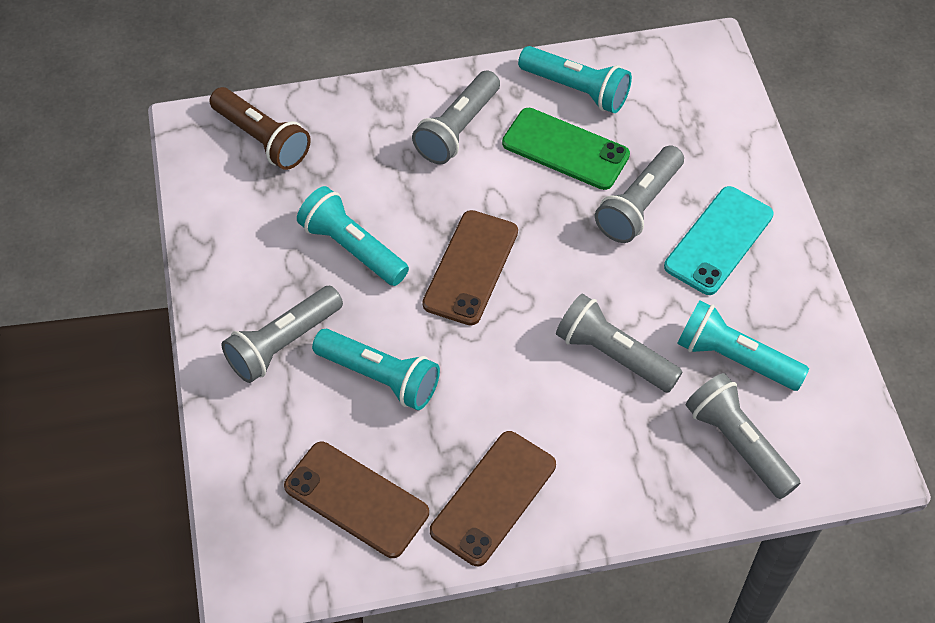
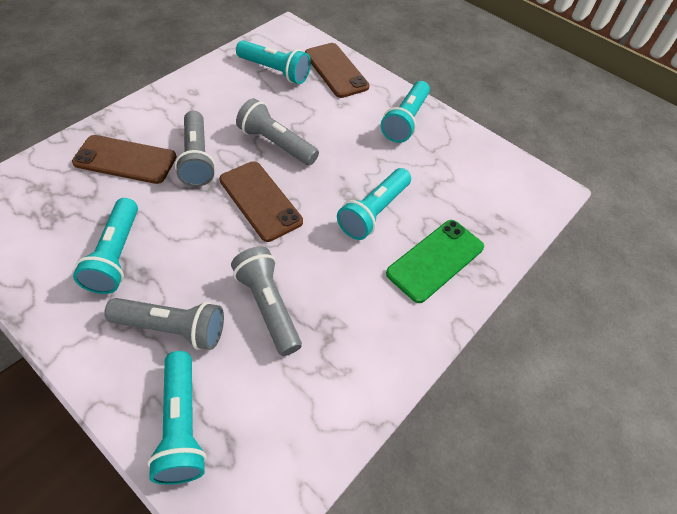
brown flashlight: 1 -> 0
grey flashlight: 5 -> 4
turquoise flashlight: 4 -> 5
turquoise phone: 1 -> 0

